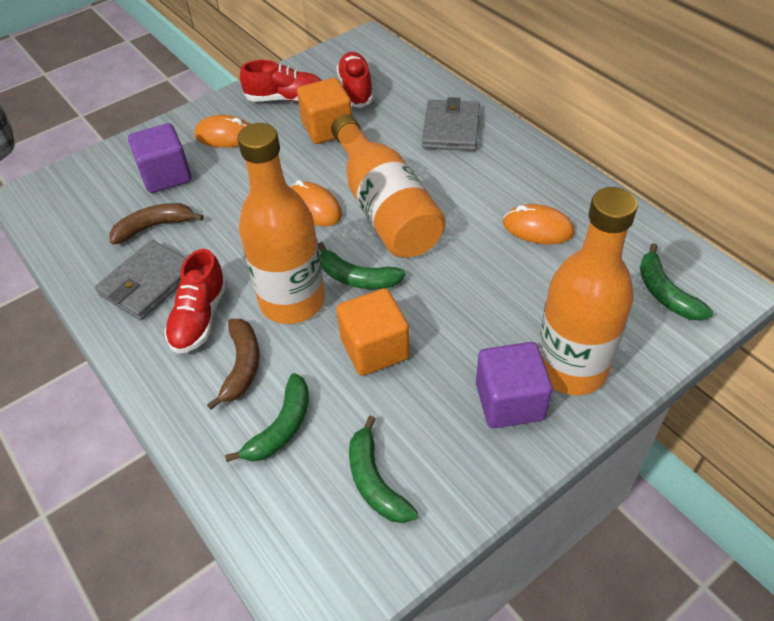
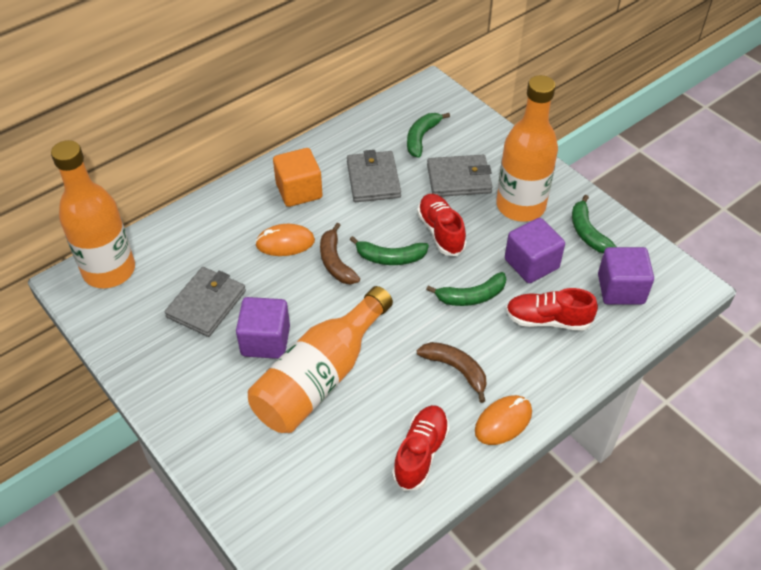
grey wallet: 2 -> 3
orange cube: 2 -> 1
orange mouse: 3 -> 2
purple cube: 2 -> 3

